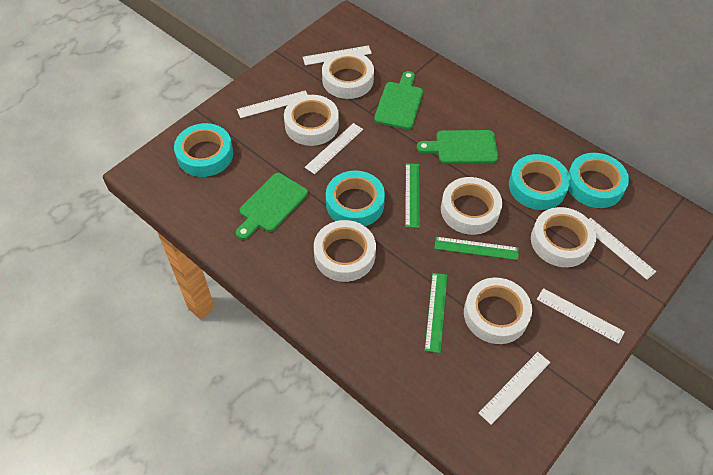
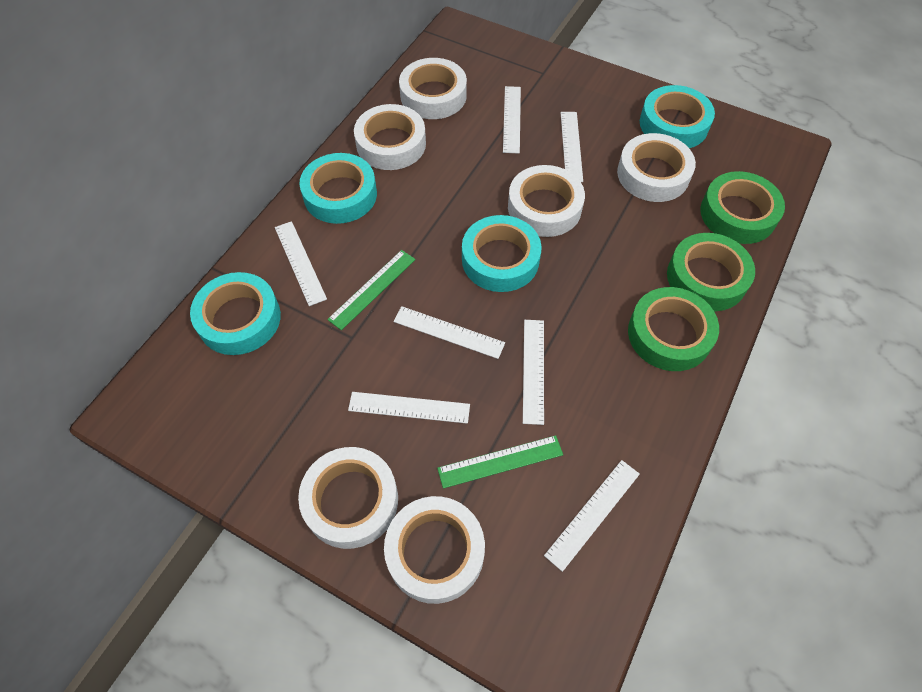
green cutting board: 3 -> 0
green ruler: 3 -> 2
green tape: 0 -> 3
white ruler: 6 -> 7

